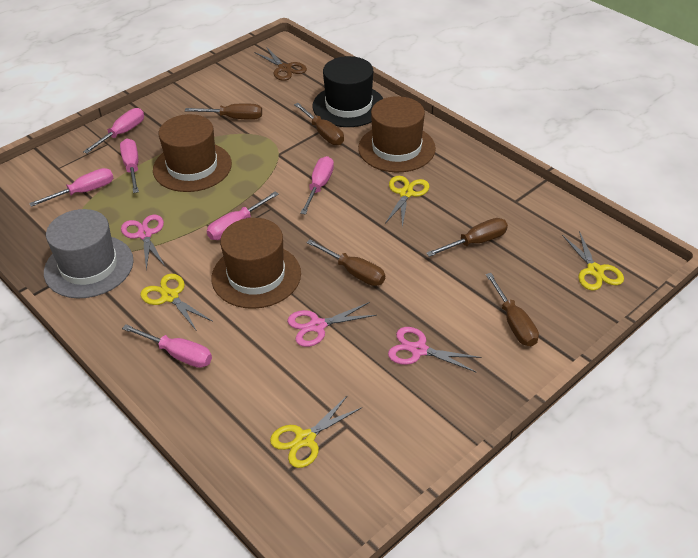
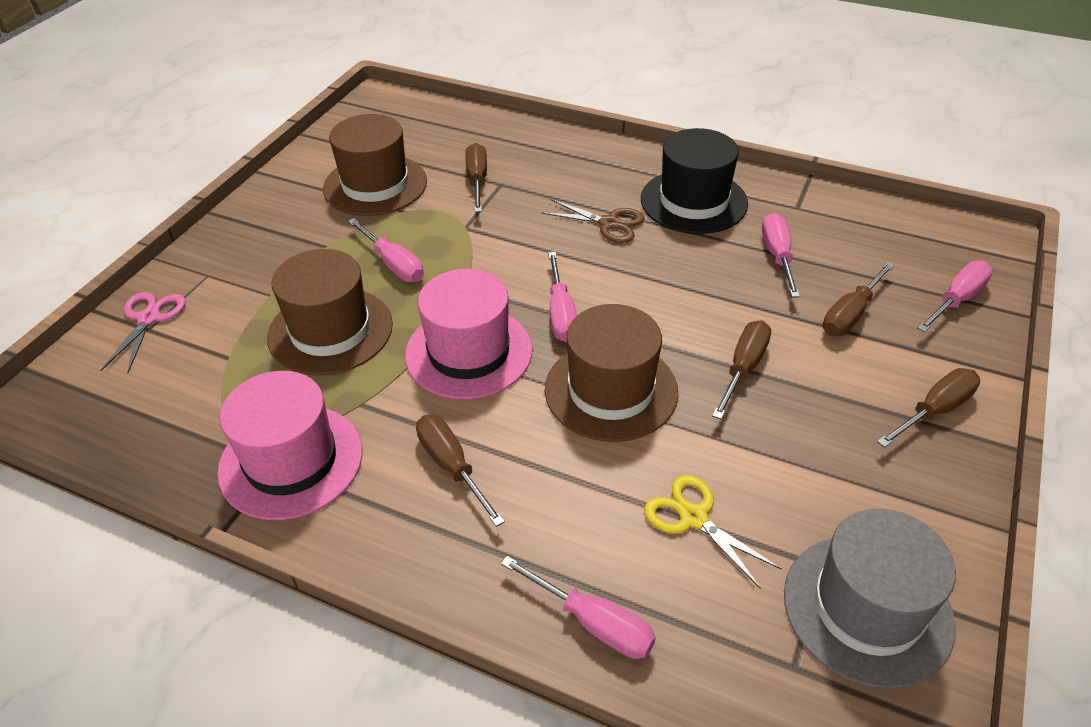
pink hat: 0 -> 2
pink scissors: 3 -> 1
pink screwdriver: 6 -> 5
yellow scissors: 4 -> 1

